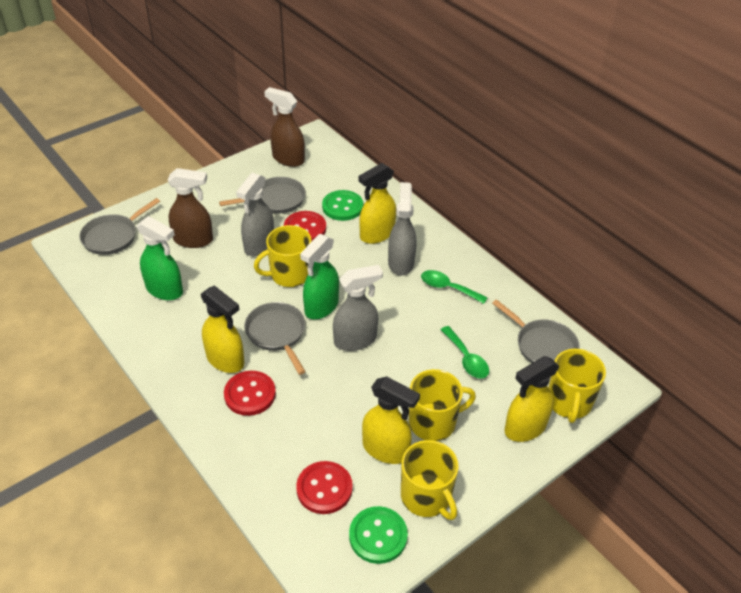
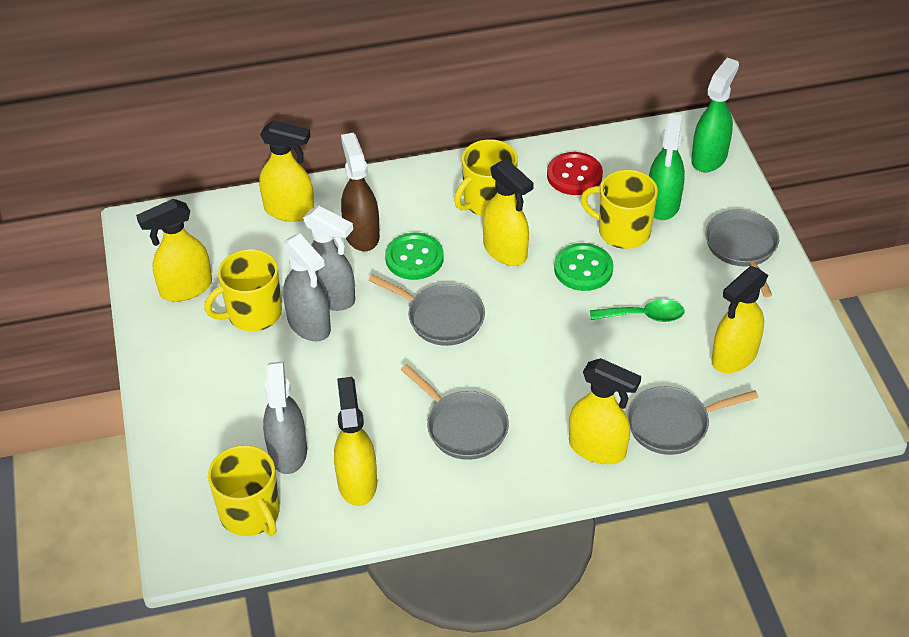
brown spray bottle: 2 -> 1
green spoon: 2 -> 1
red button: 3 -> 1
yellow spray bottle: 4 -> 6

